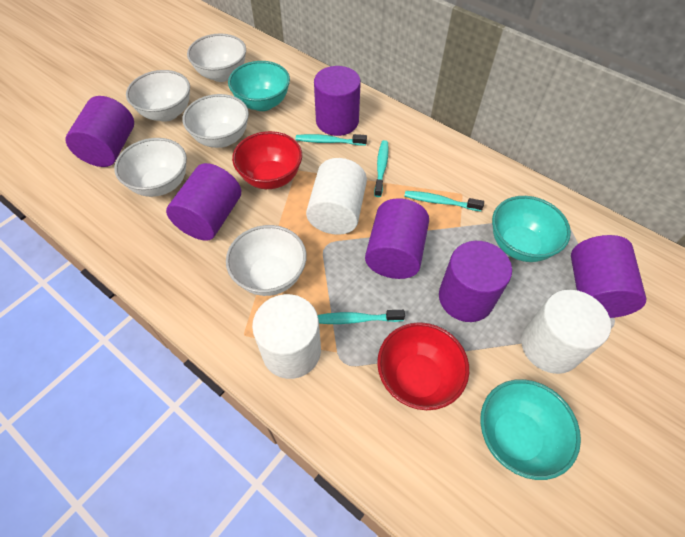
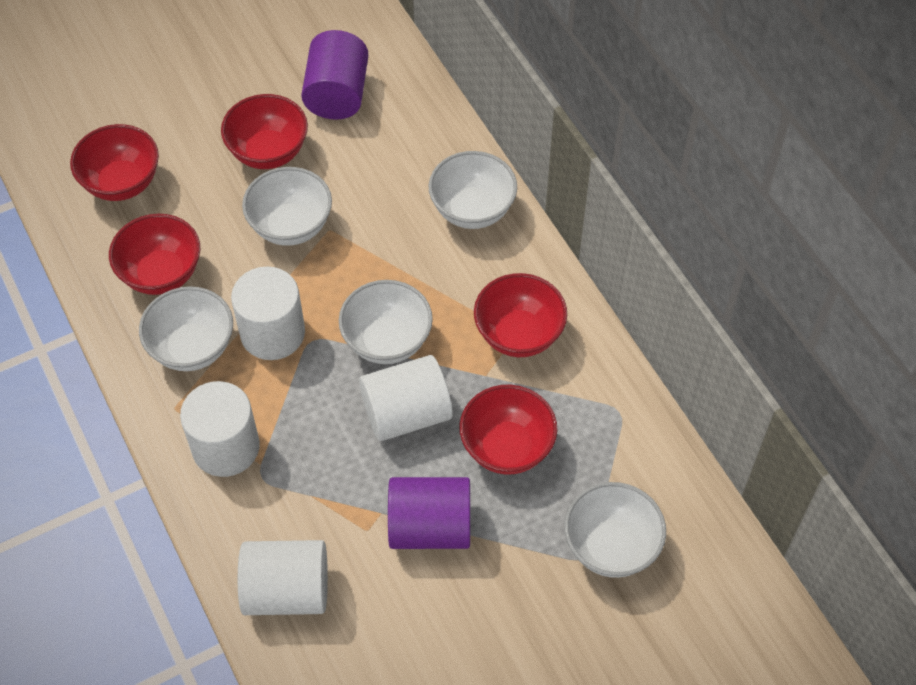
purple cylinder: 6 -> 2
red bowl: 2 -> 5
turquoise bowl: 3 -> 0
turquoise toothbrush: 4 -> 0
white cylinder: 3 -> 4

